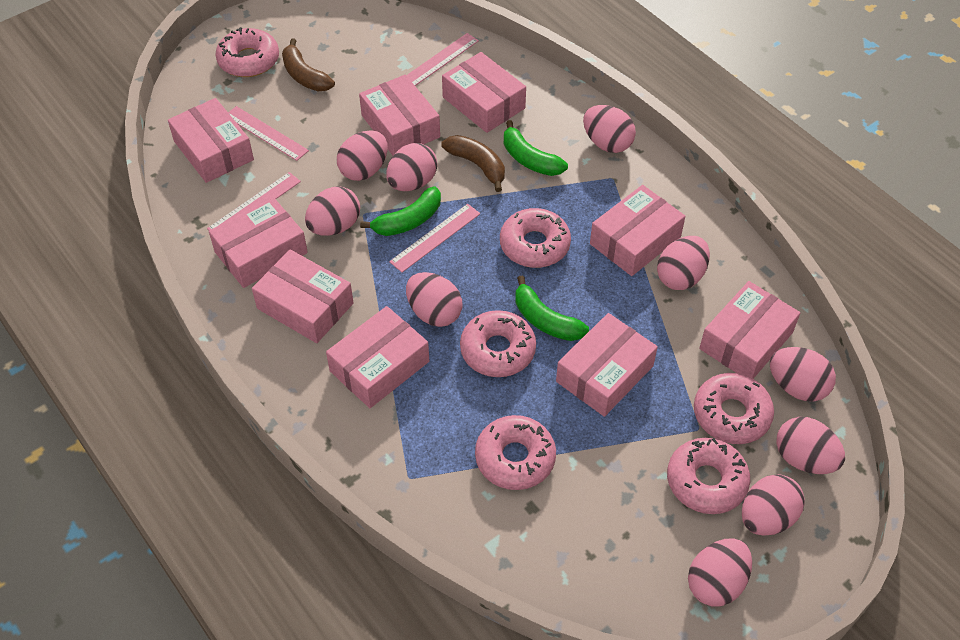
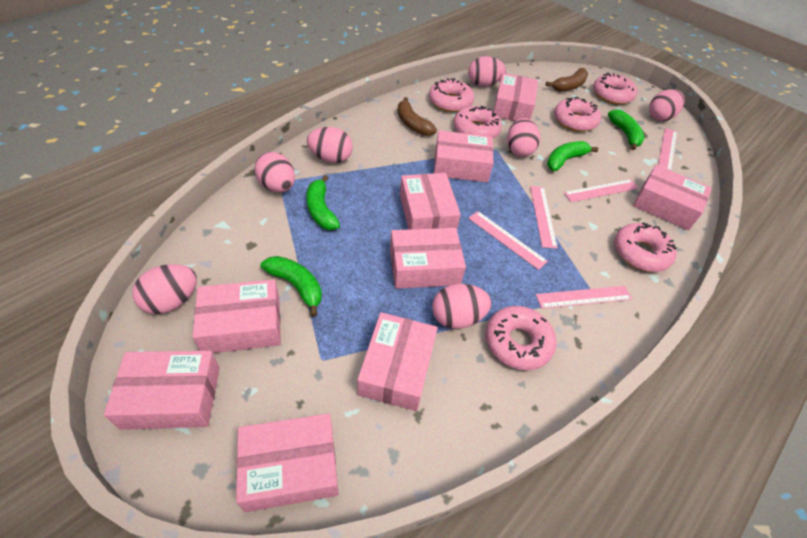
green banana: 3 -> 4
pink egg: 10 -> 7
pink ruler: 4 -> 5

